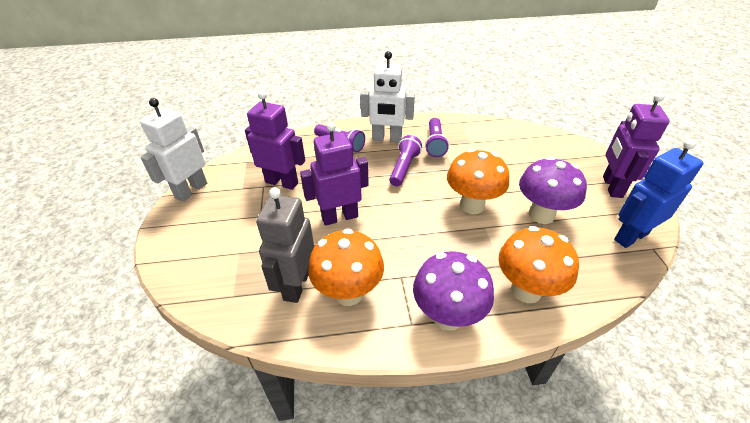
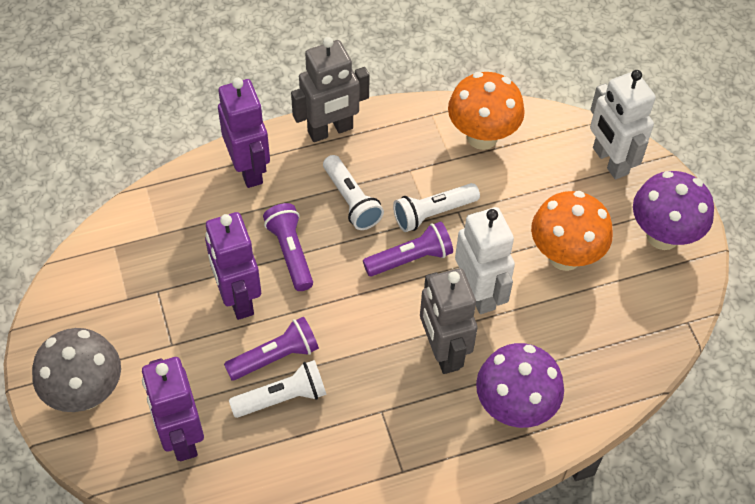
blue robot: 1 -> 0
grey mushroom: 0 -> 1
grey robot: 1 -> 2
orange mushroom: 3 -> 2
white flashlight: 0 -> 3

